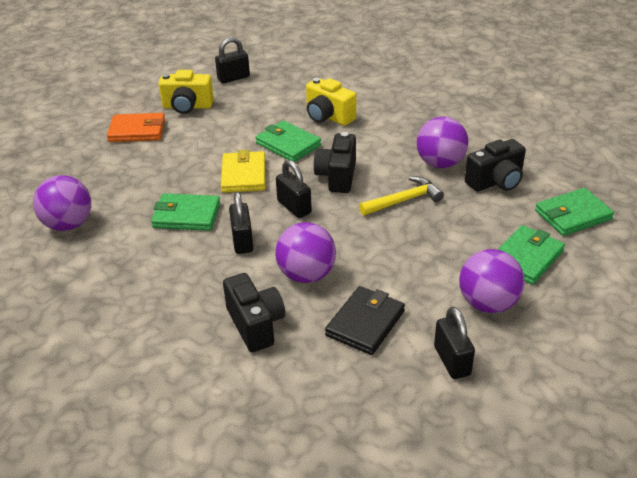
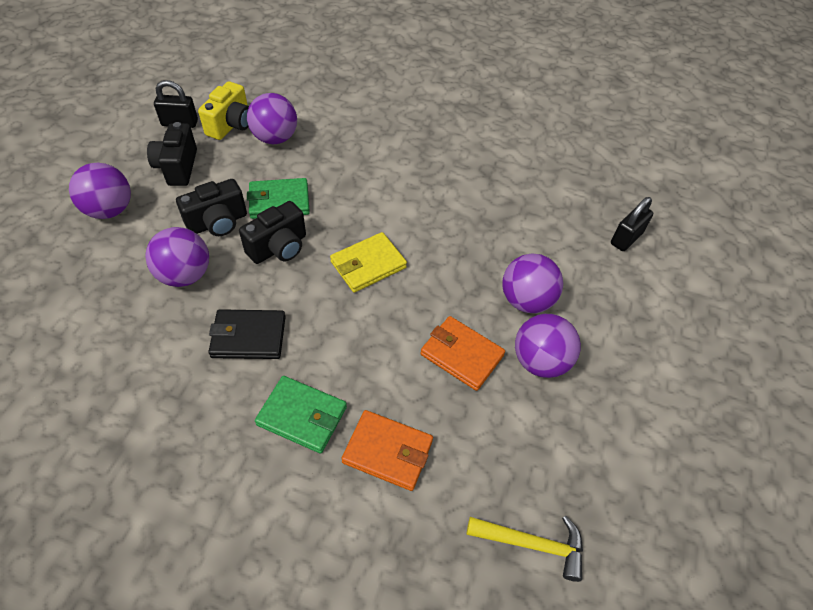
black padlock: 4 -> 2
green wallet: 4 -> 2
orange wallet: 1 -> 2
purple ball: 4 -> 5
yellow camera: 2 -> 1

